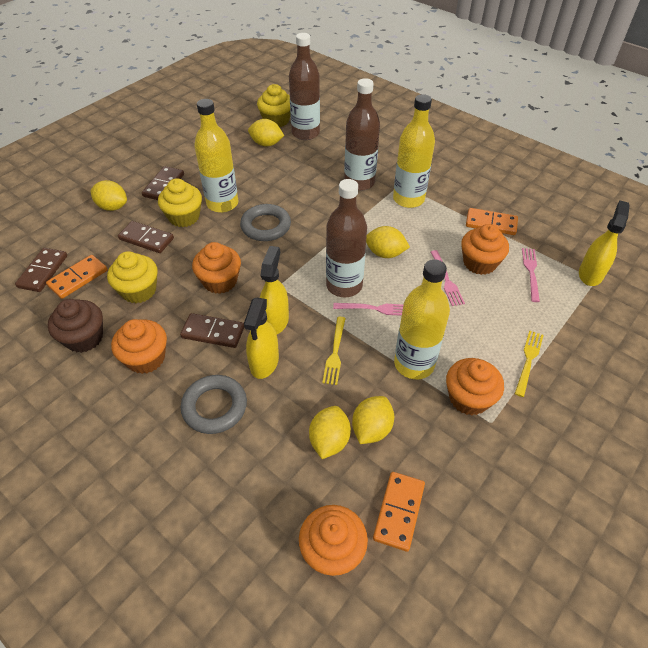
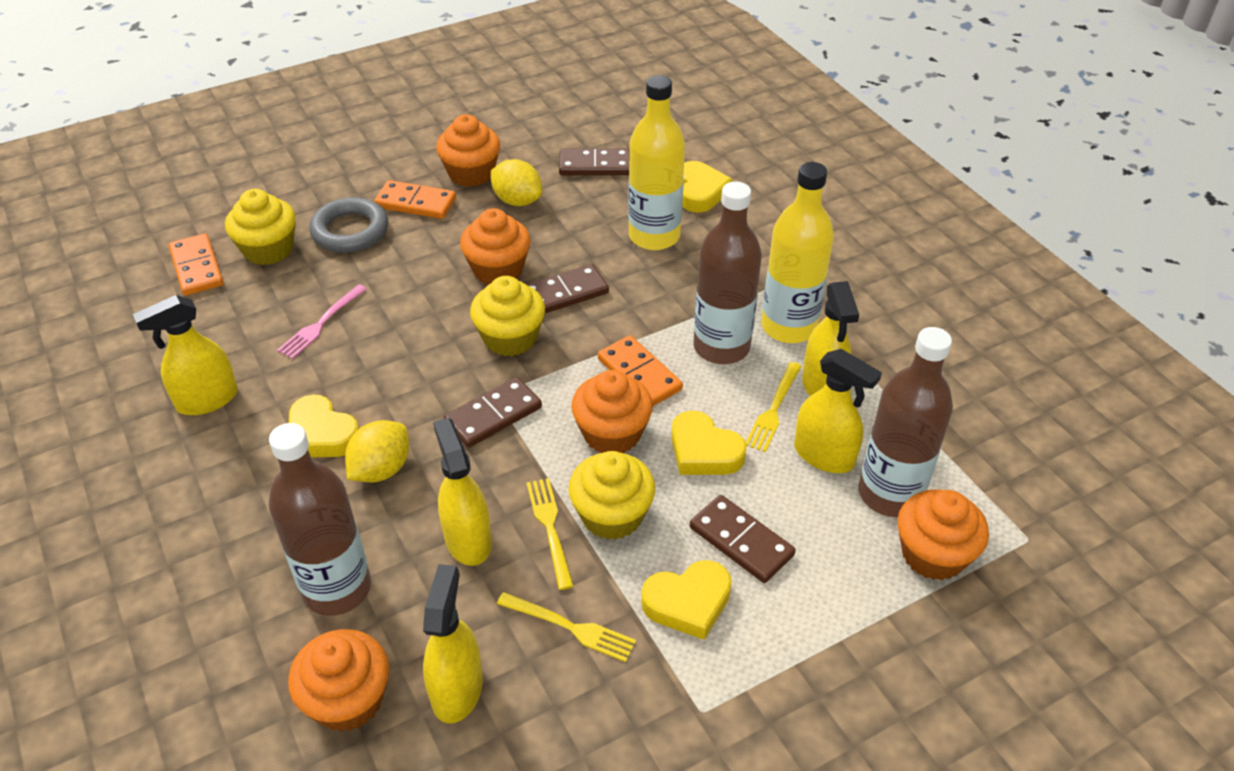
brown cupcake: 1 -> 0
grey ring: 2 -> 1
pink fork: 3 -> 1
yellow bottle: 3 -> 2
yellow fork: 2 -> 3
yellow heart: 0 -> 4
yellow lemon: 5 -> 2
yellow spray bottle: 3 -> 5

